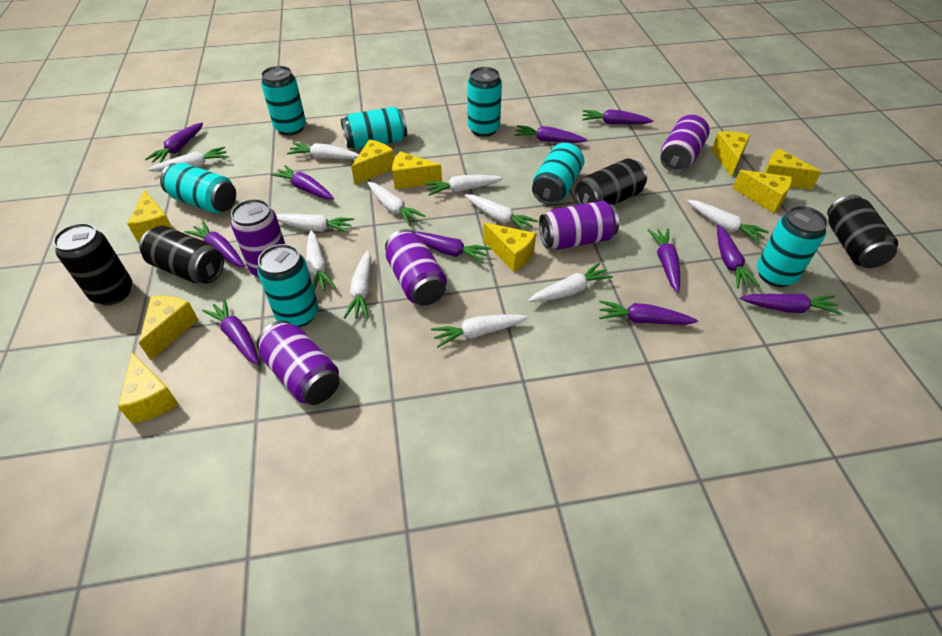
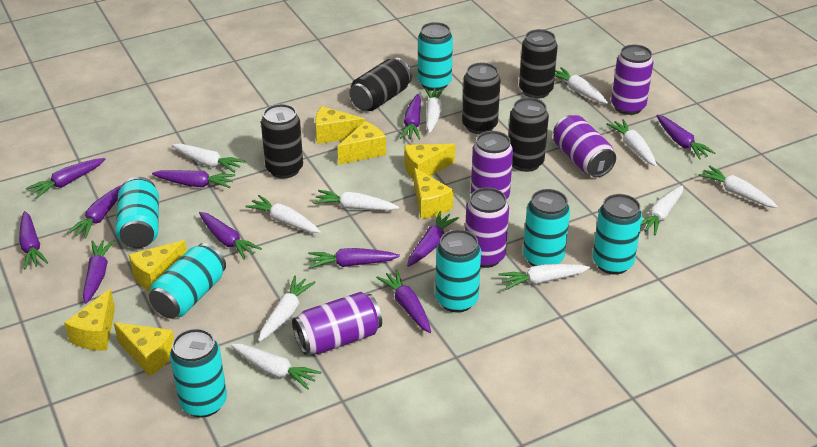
black can: 4 -> 5
yellow cheese: 9 -> 7

